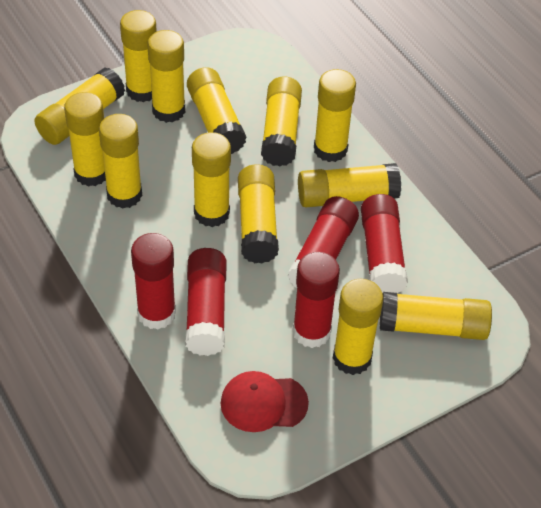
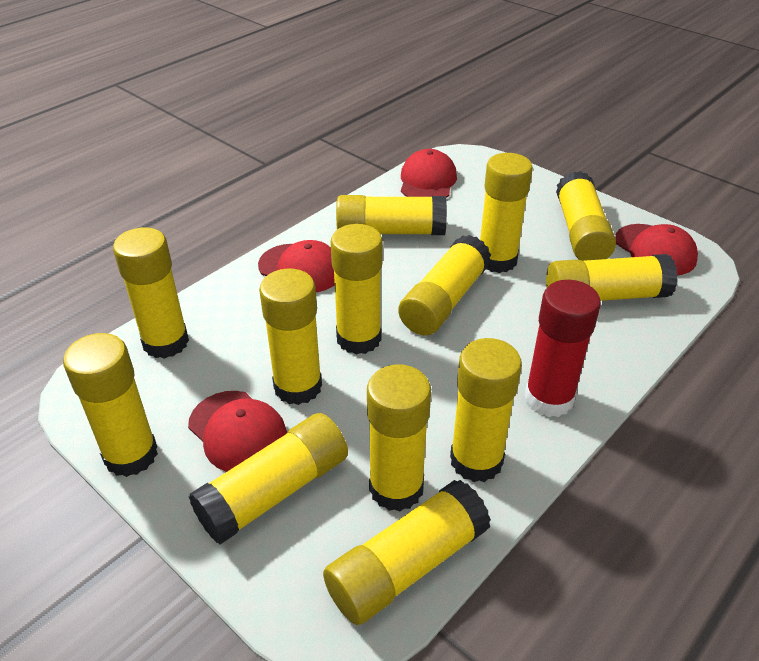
red cap: 1 -> 4
red glue stick: 5 -> 1

